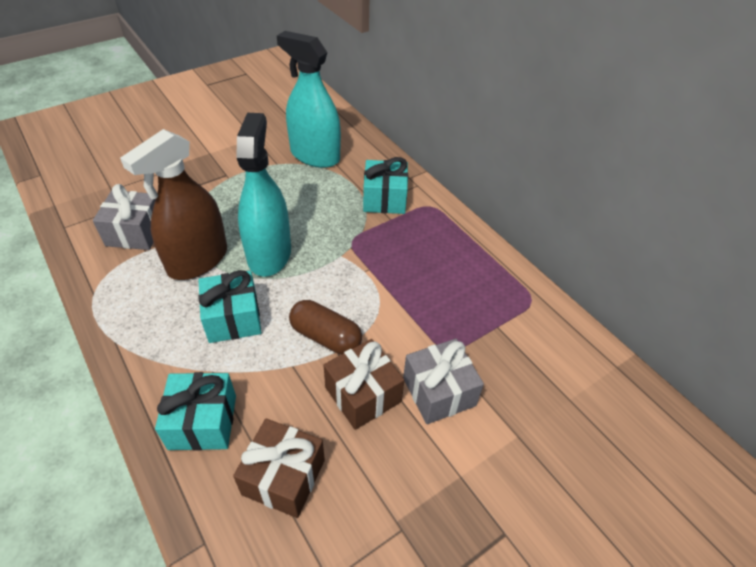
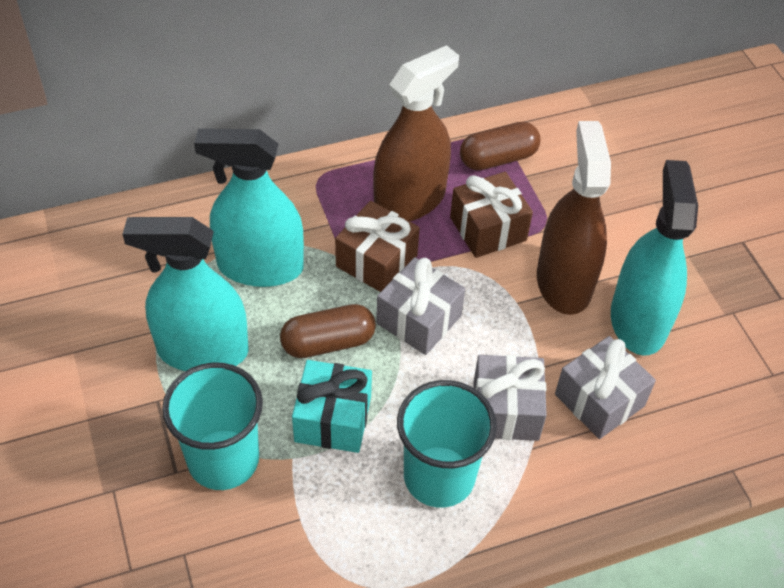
brown capsule: 1 -> 2
brown spray bottle: 1 -> 2
grey gift: 2 -> 3
turquoise cup: 0 -> 2
turquoise gift: 3 -> 1
turquoise spray bottle: 2 -> 3

